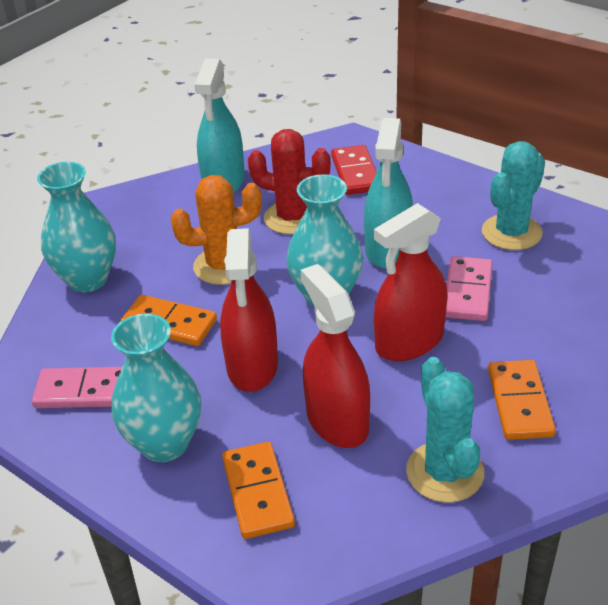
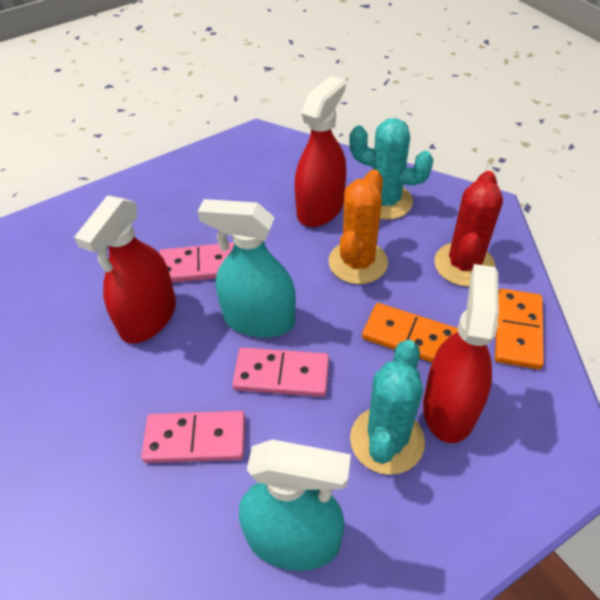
orange domino: 3 -> 2
pink domino: 2 -> 3
red domino: 1 -> 0
turquoise vase: 3 -> 0

